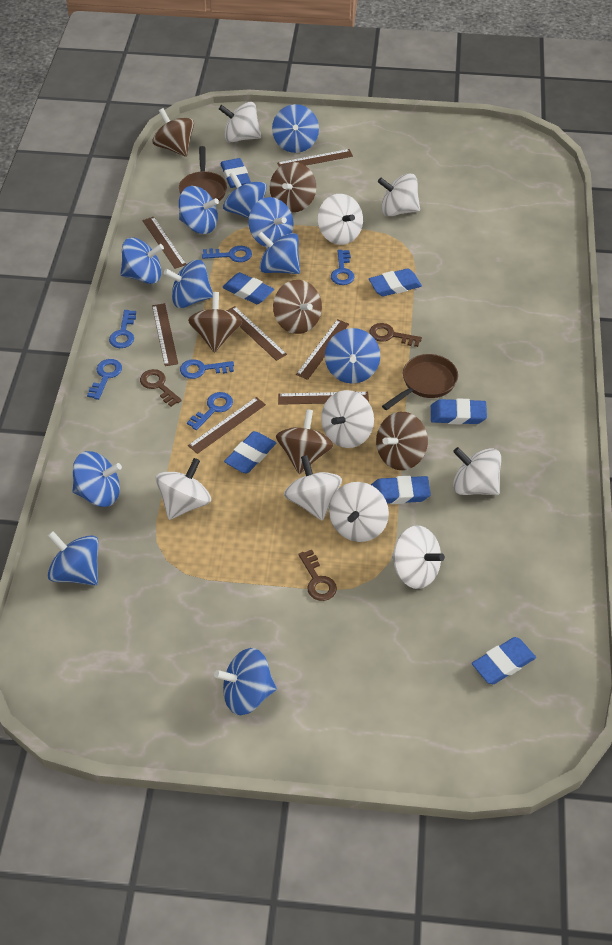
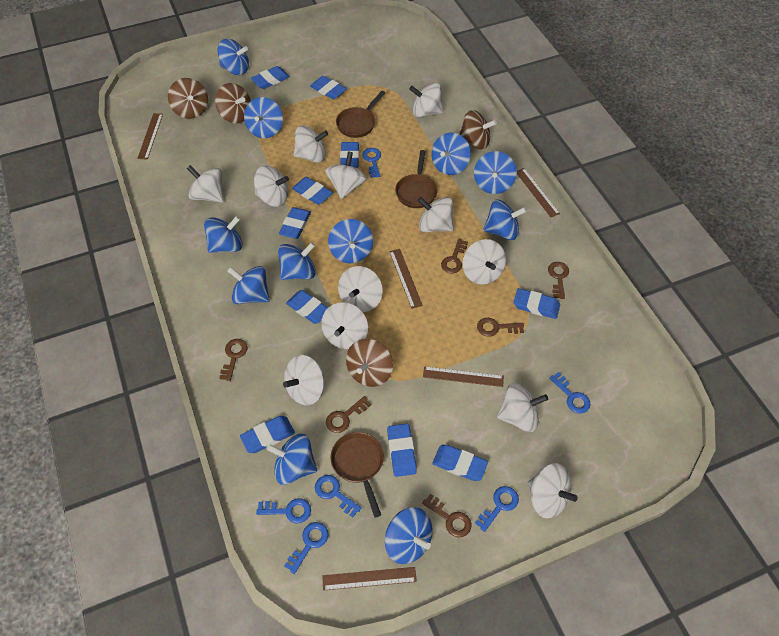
blue eraser: 7 -> 10
brown key: 3 -> 6
brown pan: 2 -> 3
brown ruler: 7 -> 5
brown spinning top: 6 -> 4
white spinning top: 9 -> 12

